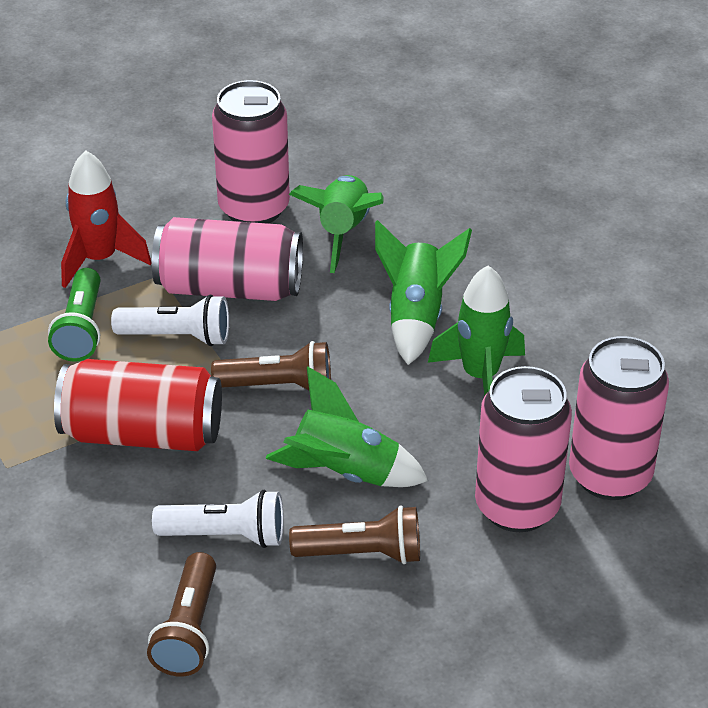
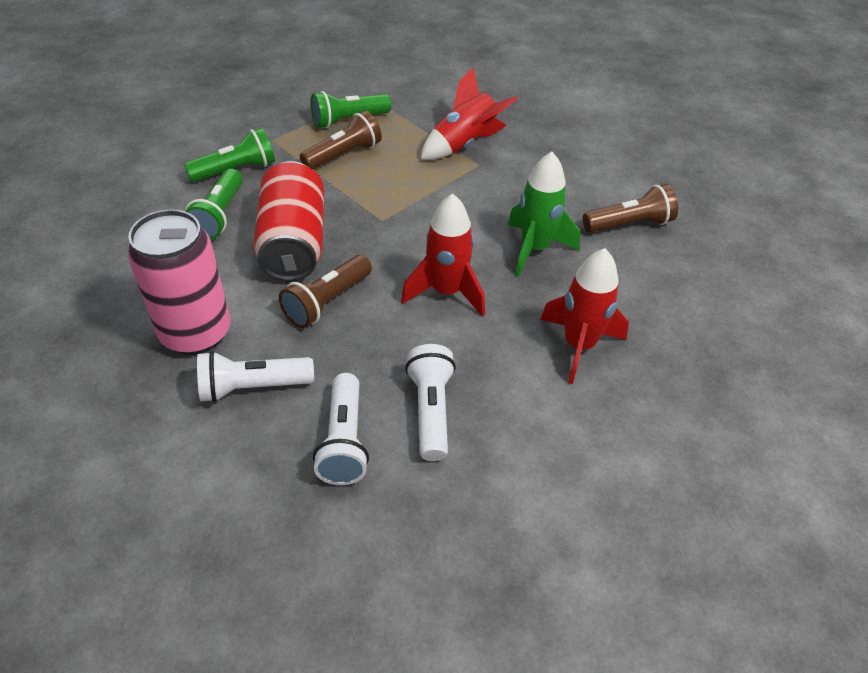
green flashlight: 1 -> 3
green rocket: 4 -> 1
pink can: 4 -> 1
red rocket: 1 -> 3
white flashlight: 2 -> 3

